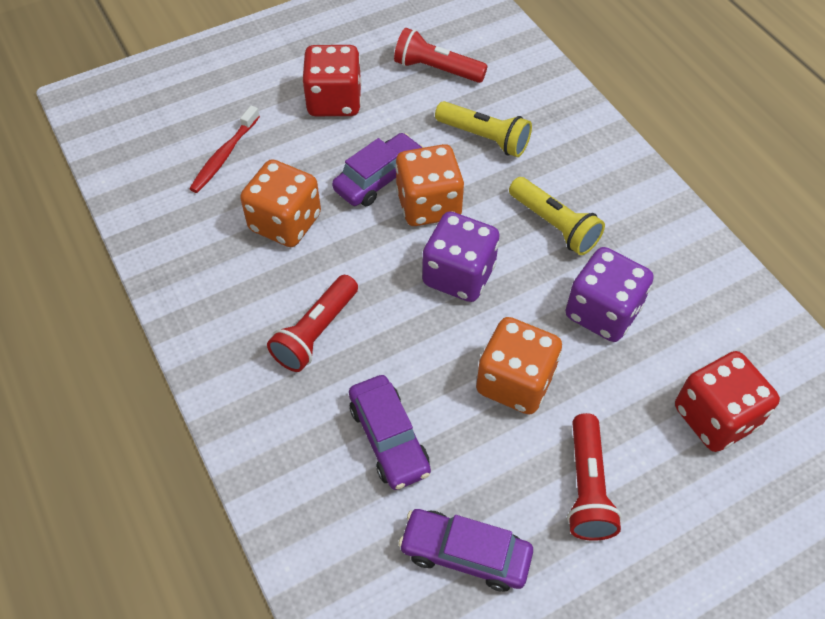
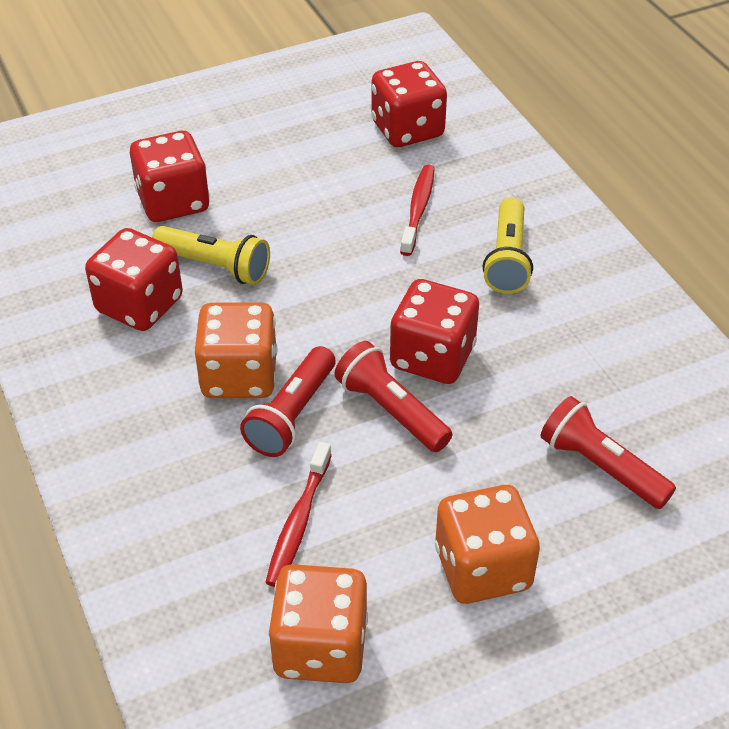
purple car: 3 -> 0
purple dice: 2 -> 0
red dice: 2 -> 4
red toothbrush: 1 -> 2

